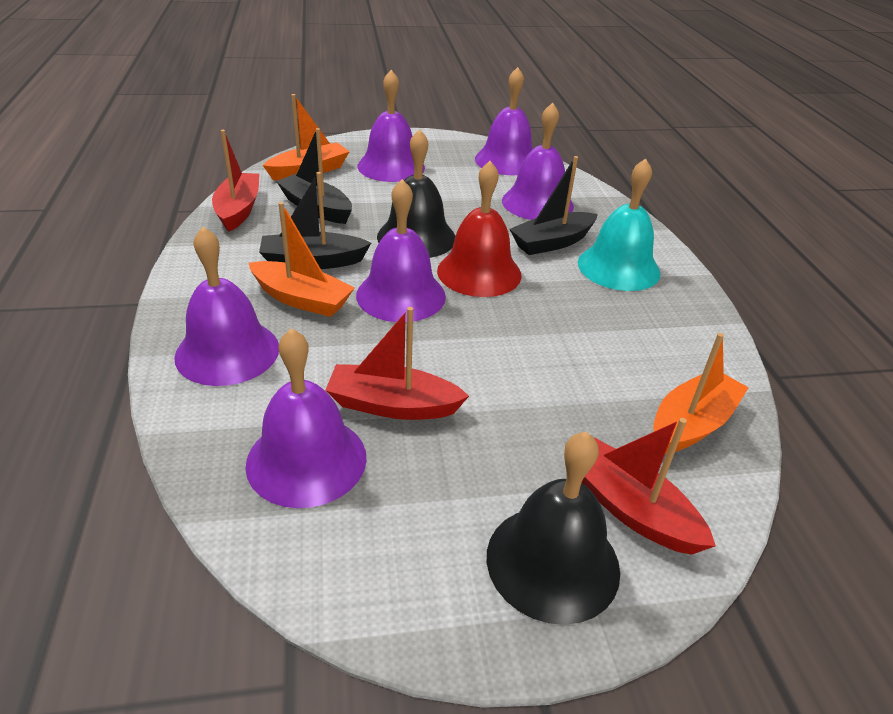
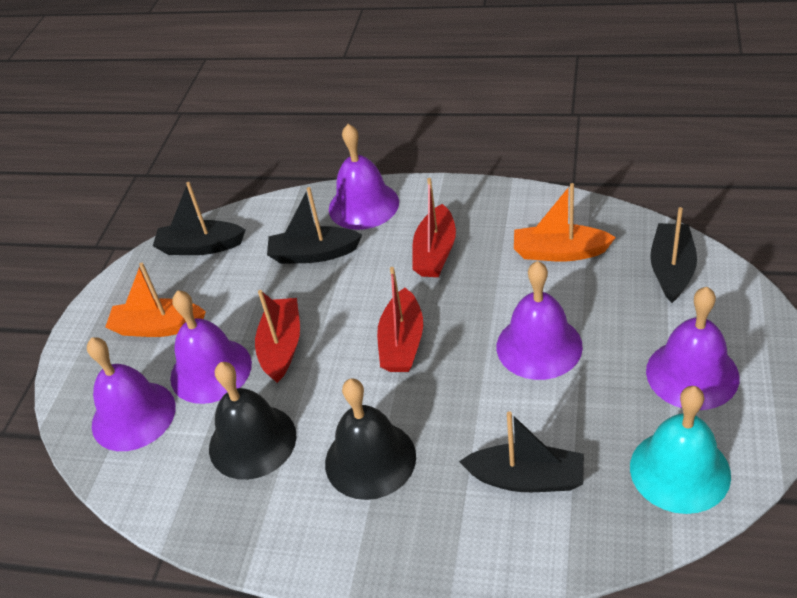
black boat: 3 -> 4
orange boat: 3 -> 2
purple bell: 6 -> 5
red bell: 1 -> 0

